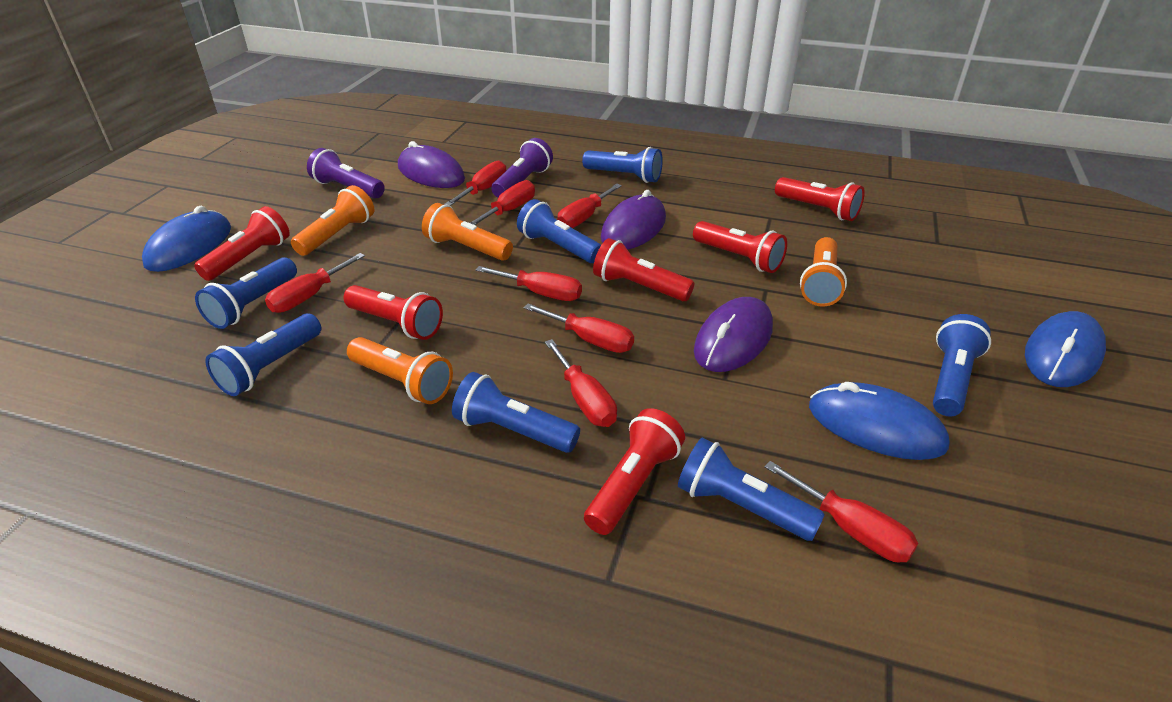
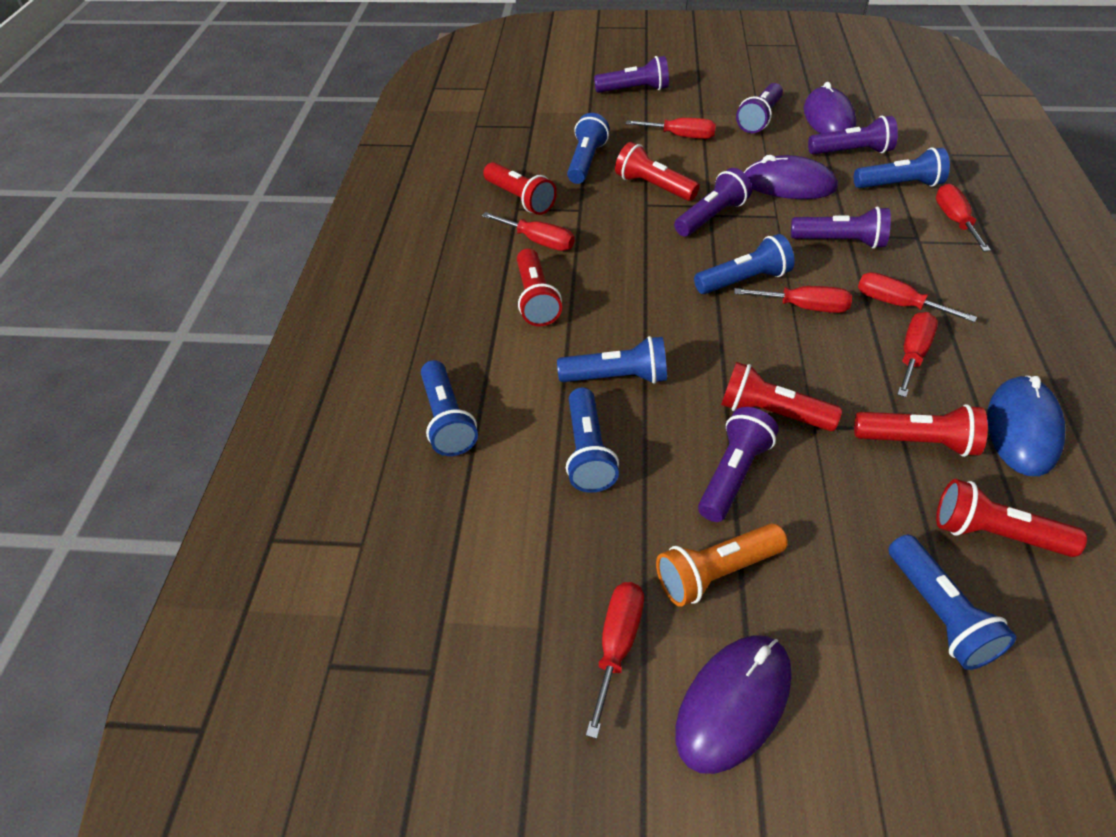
blue mouse: 3 -> 1
orange flashlight: 4 -> 1
purple flashlight: 2 -> 6
red screwdriver: 8 -> 7

